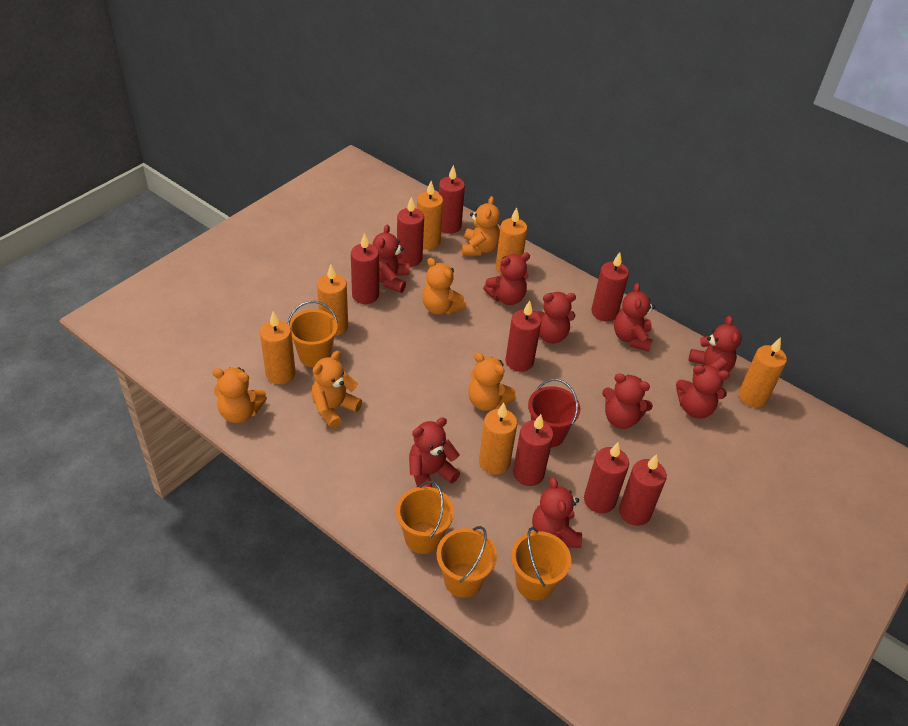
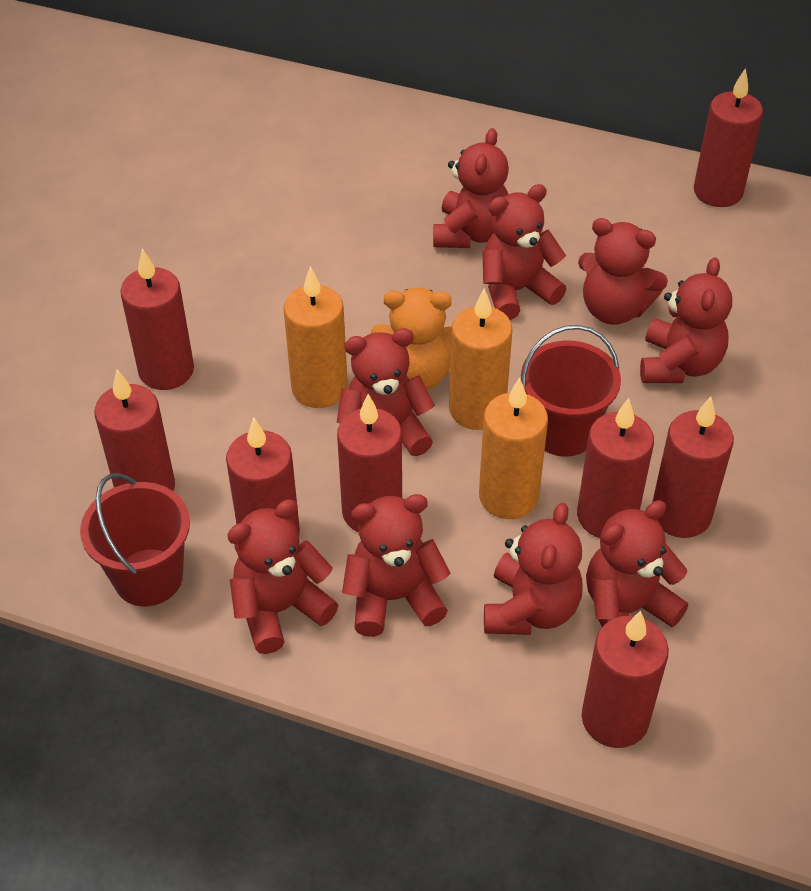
orange bucket: 4 -> 0
orange candle: 6 -> 3
orange teddy bear: 5 -> 1
red bucket: 1 -> 2

